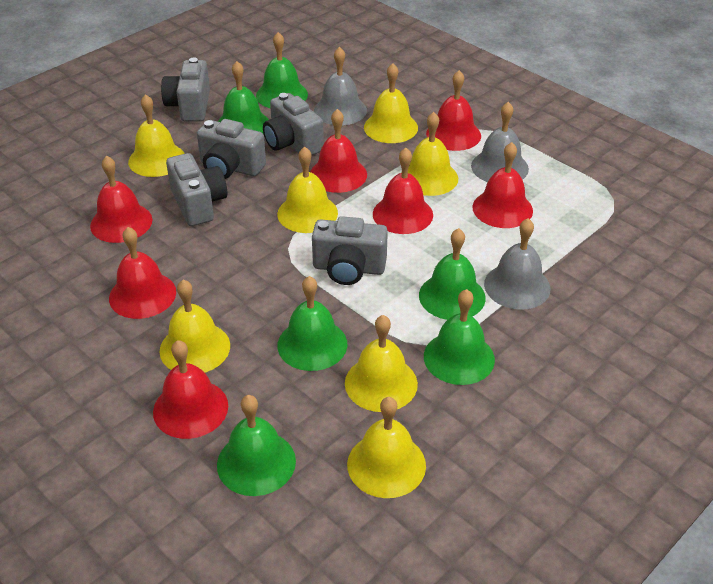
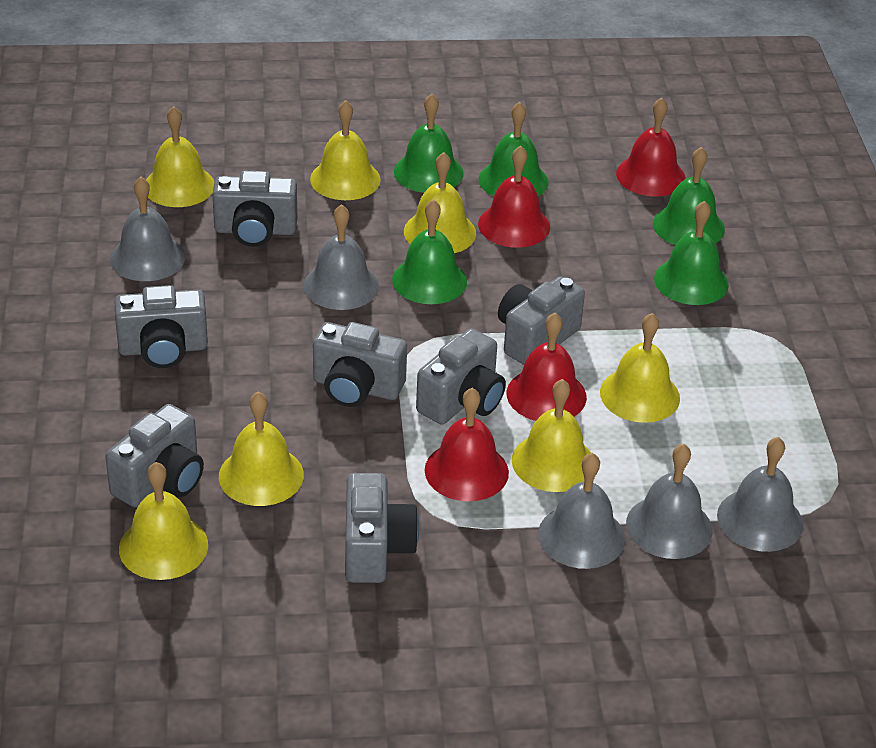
green bell: 6 -> 5
grey bell: 3 -> 5
grey camera: 5 -> 7
red bell: 7 -> 4

